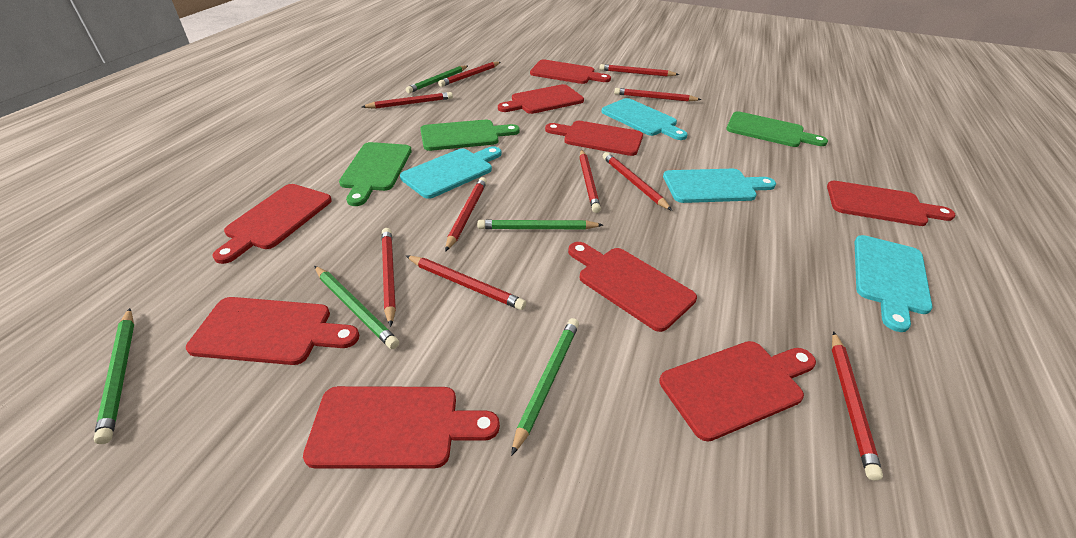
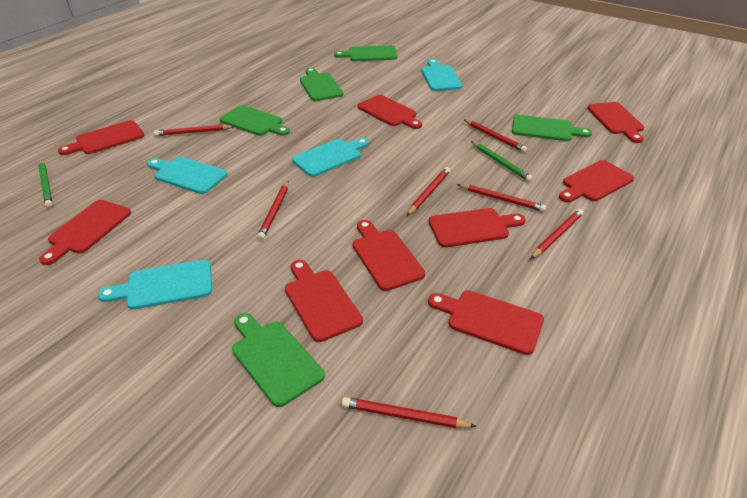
green cutting board: 3 -> 5
green pencil: 5 -> 2
red pencil: 10 -> 7

